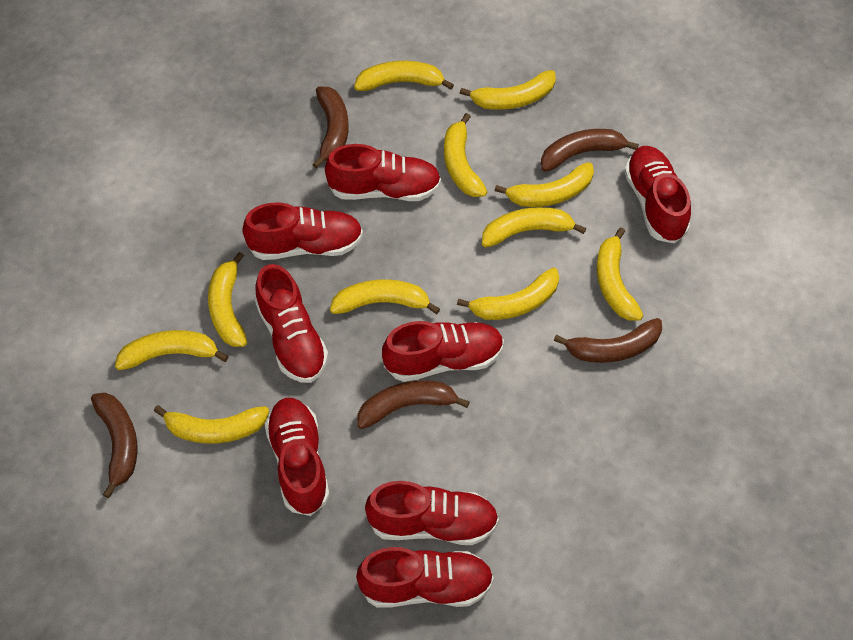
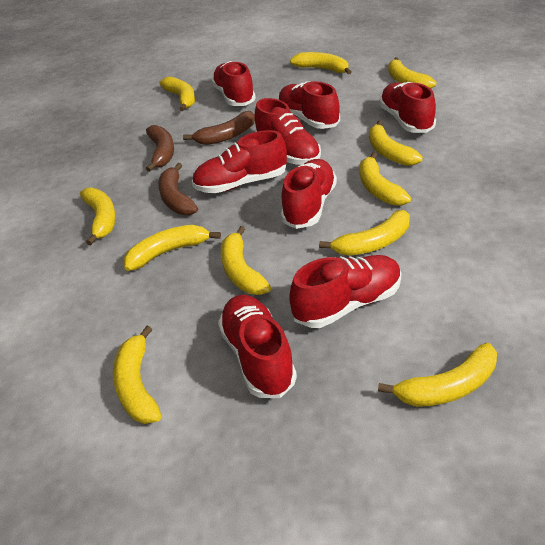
brown banana: 5 -> 3

